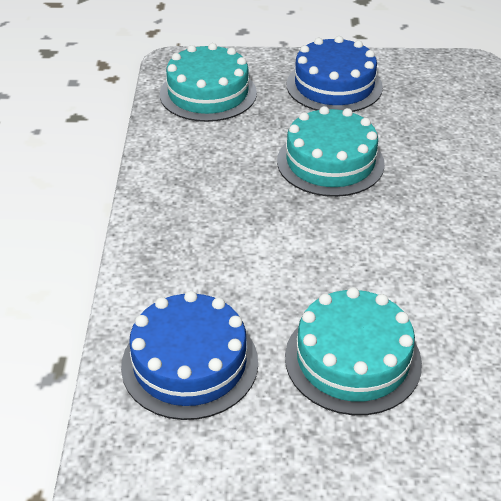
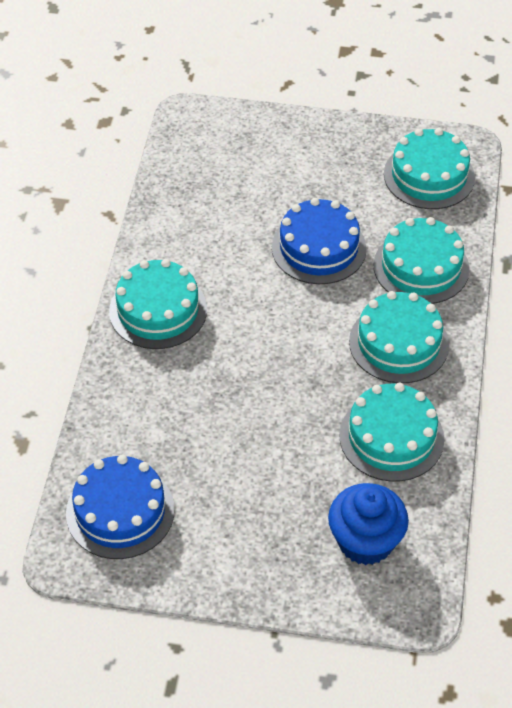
blue cupcake: 0 -> 1
turquoise cake: 3 -> 5

